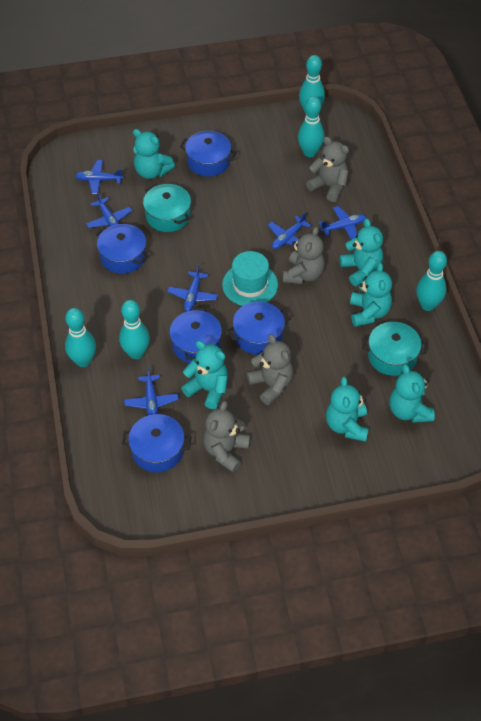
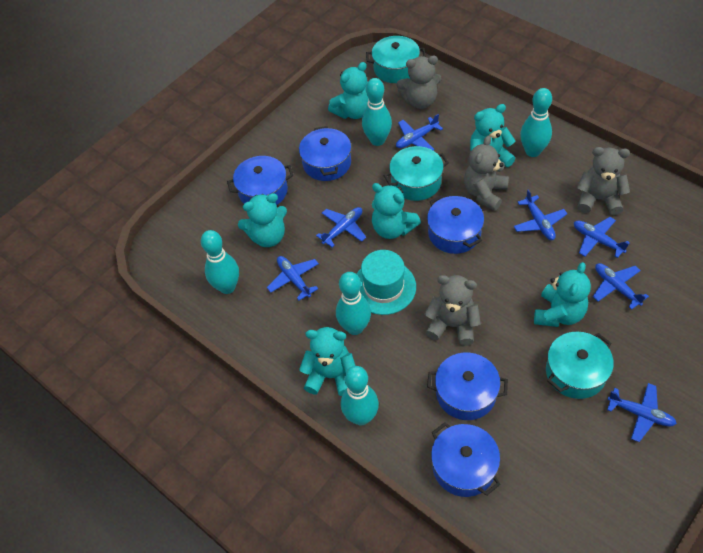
blue plane: 6 -> 7
turquoise pot: 2 -> 3

